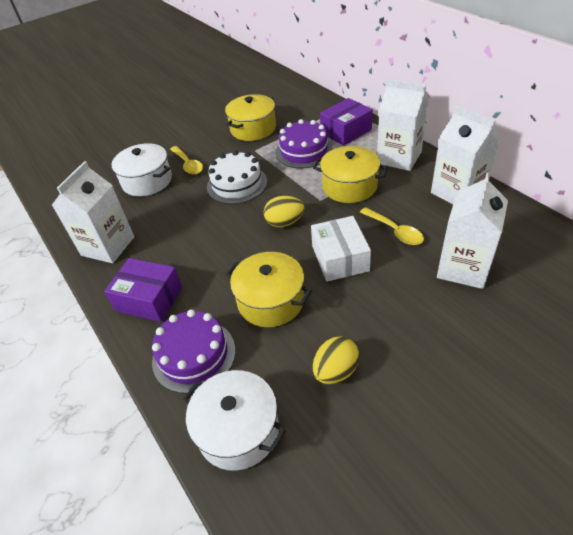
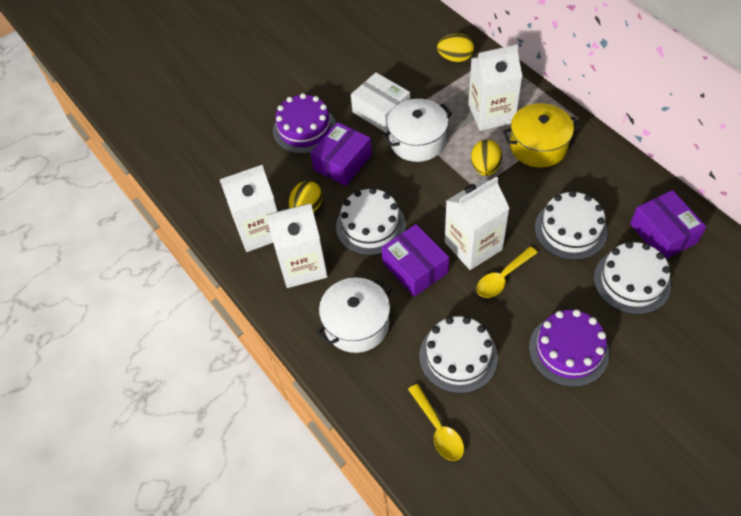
purple box: 2 -> 3
white cake: 1 -> 4
yellow egg: 2 -> 3
yellow pot: 3 -> 1

